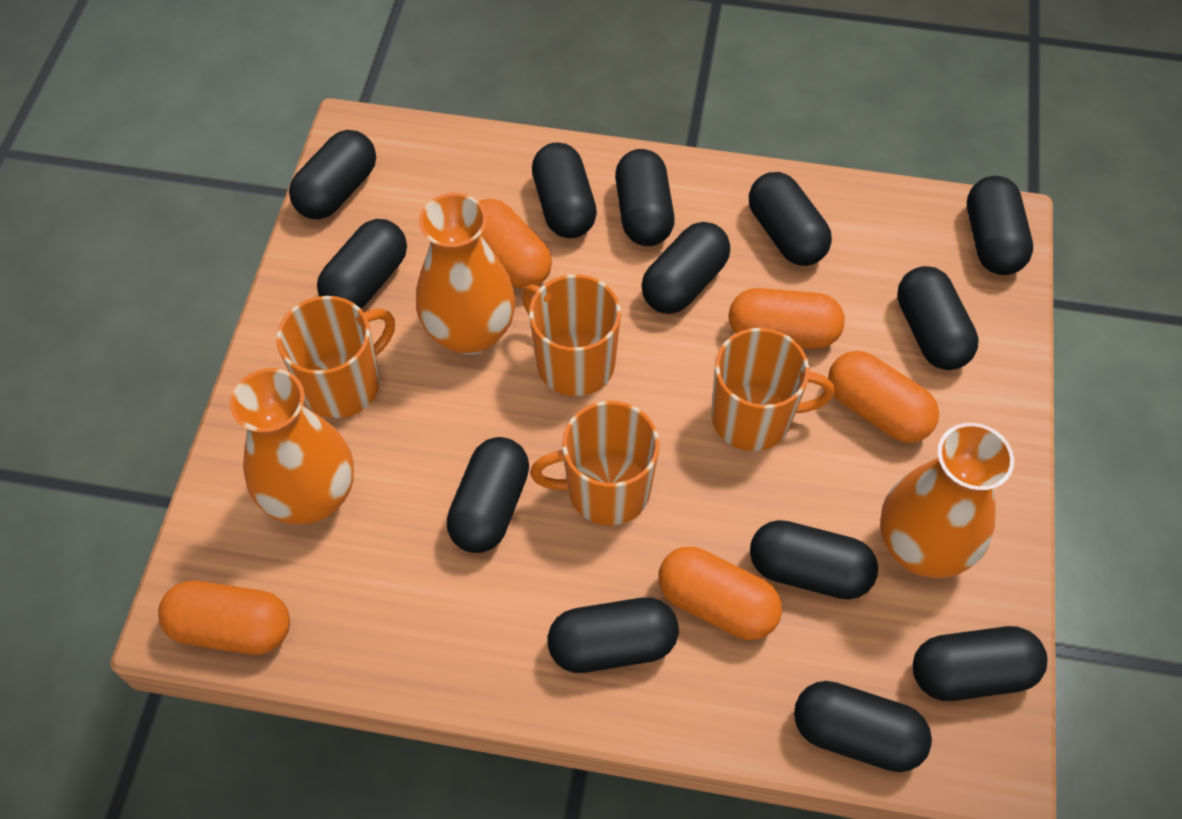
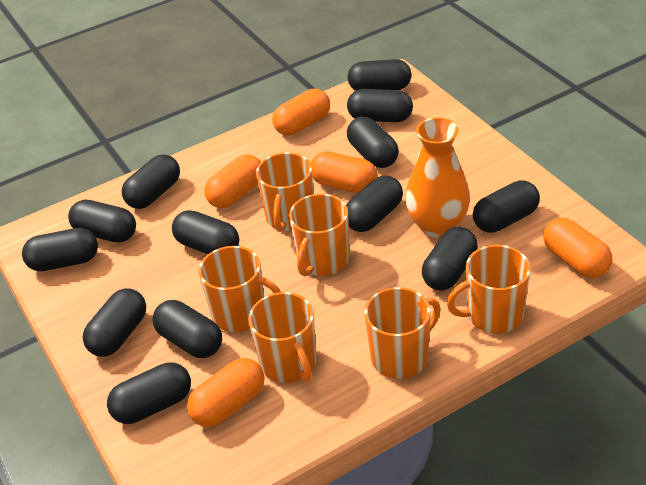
orange mug: 4 -> 6
orange vase: 3 -> 1

